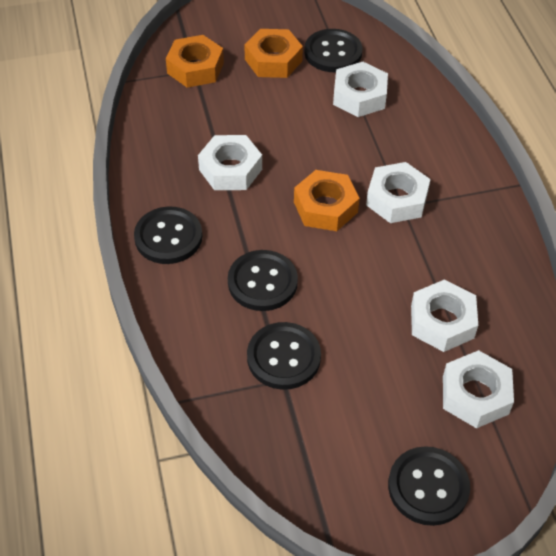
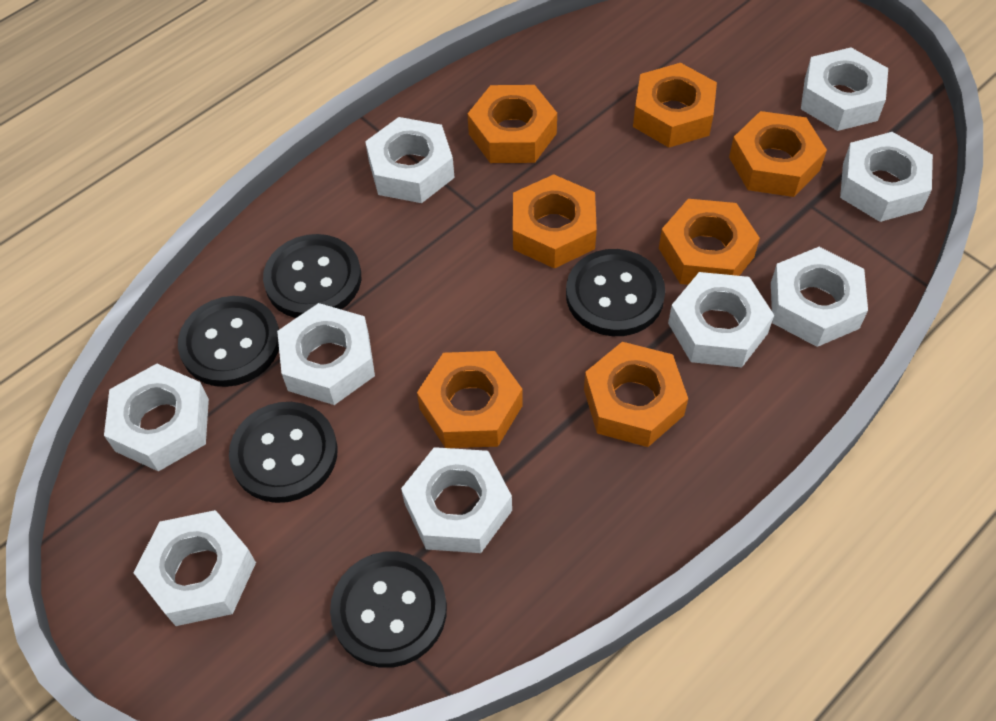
orange nut: 3 -> 7
white nut: 5 -> 9

